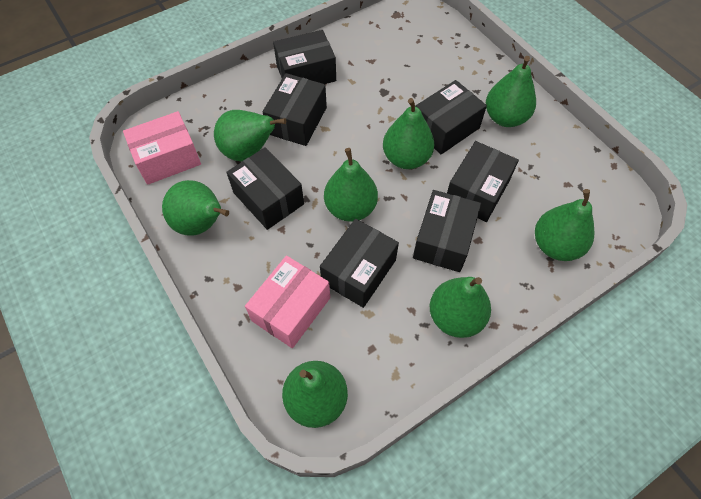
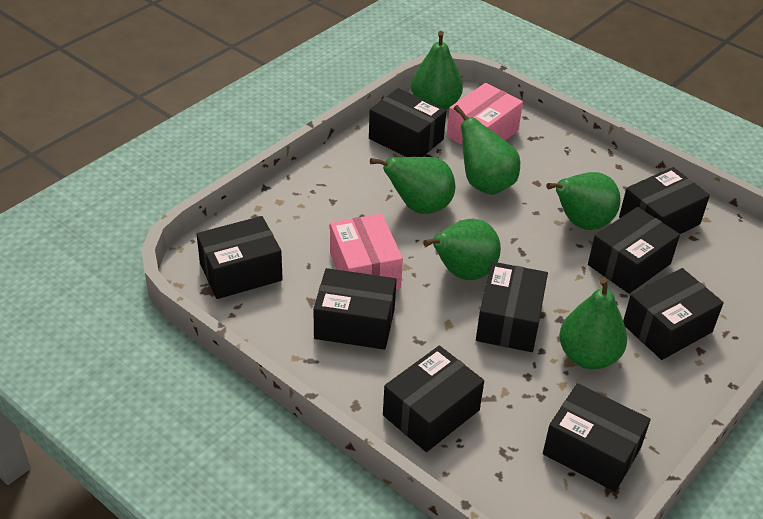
black box: 7 -> 9
green pear: 8 -> 6

